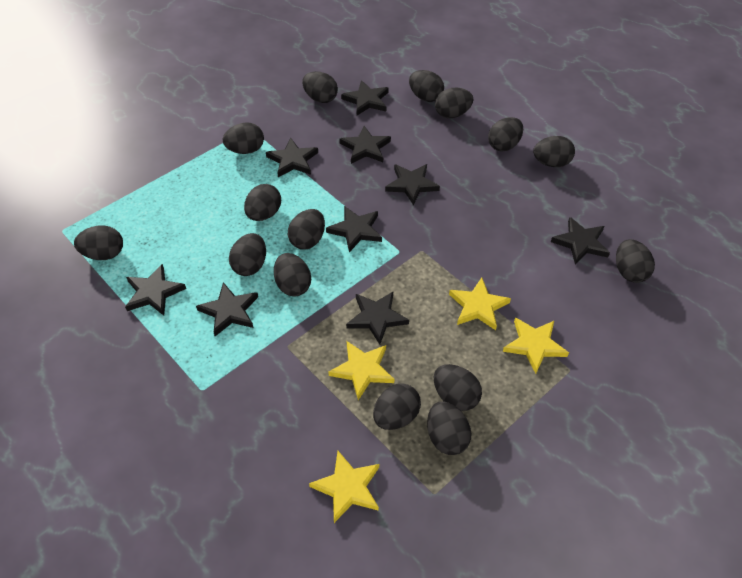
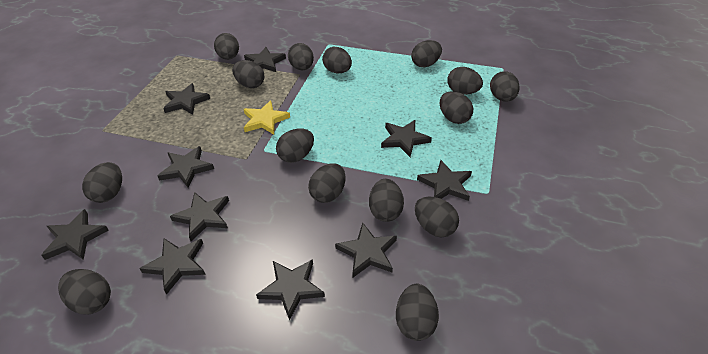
black star: 9 -> 10
yellow star: 4 -> 1

